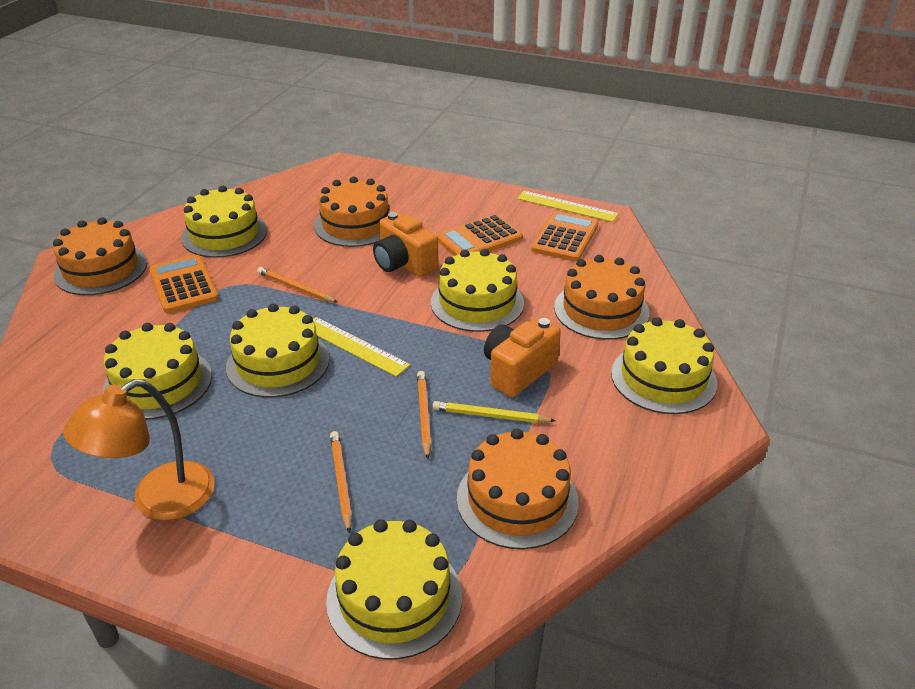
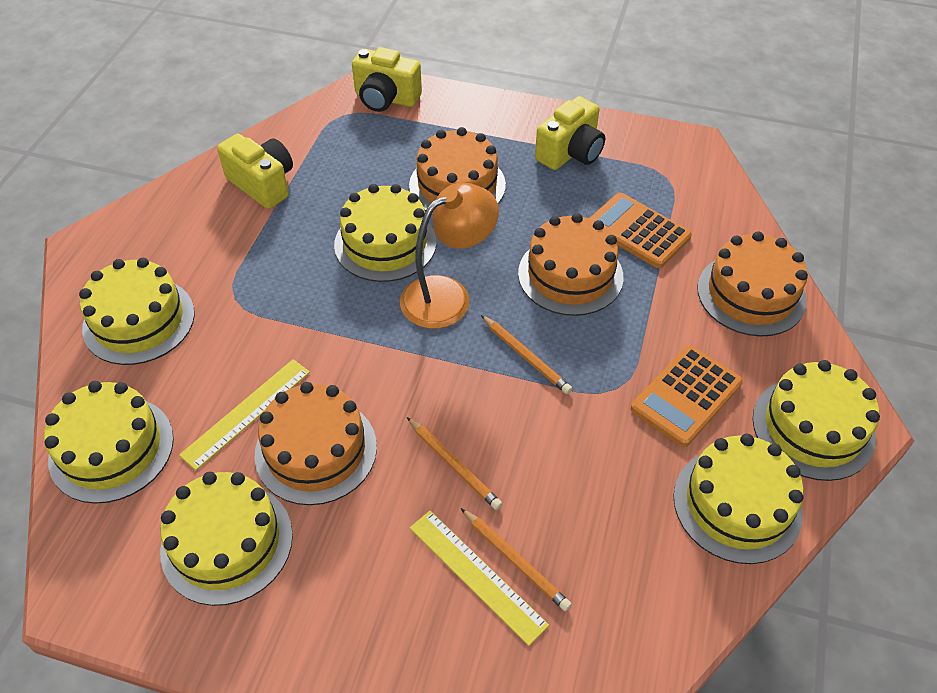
orange calculator: 3 -> 2
orange camera: 2 -> 0
yellow camera: 0 -> 3
yellow pencil: 1 -> 0

